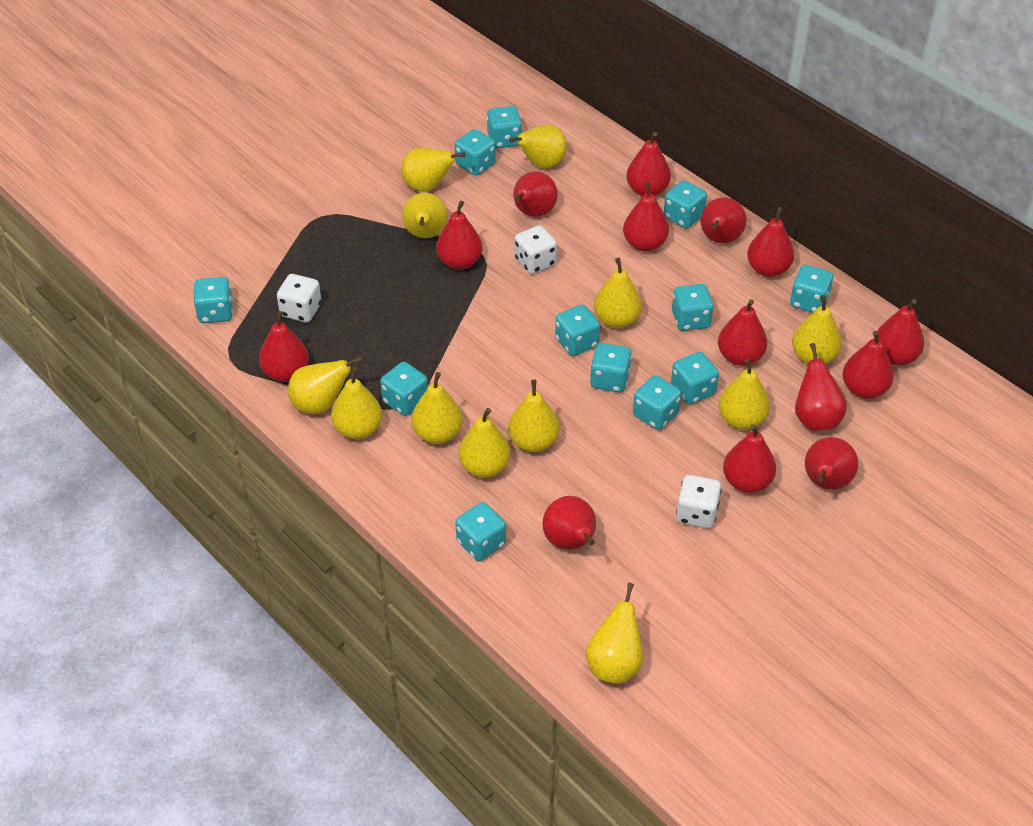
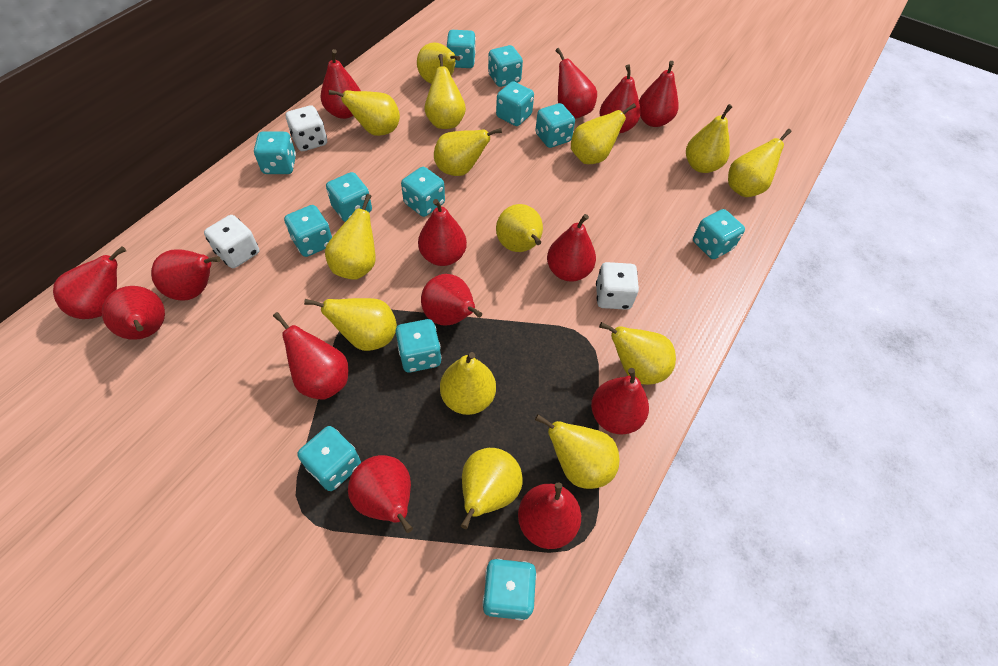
yellow pear: 12 -> 14

